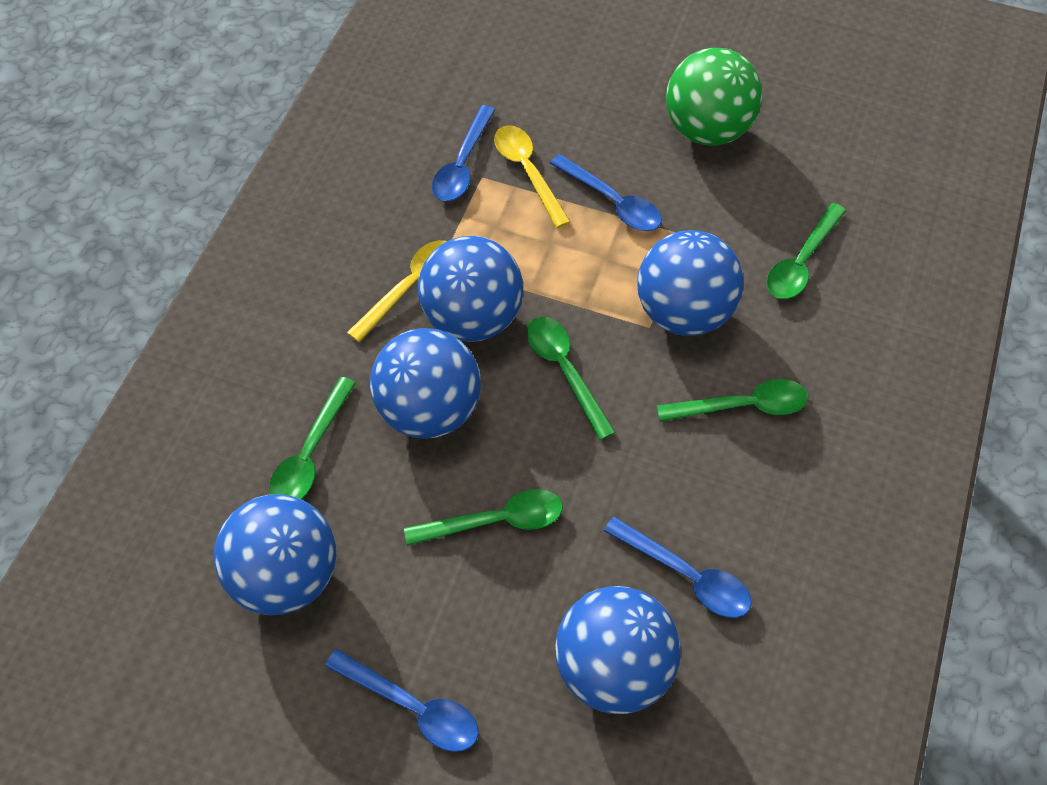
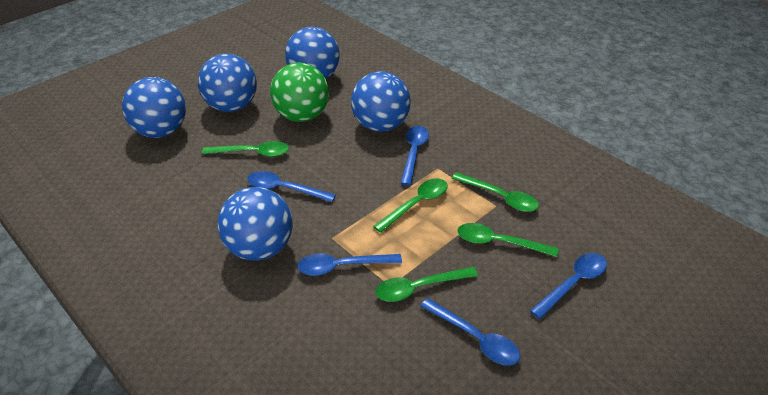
blue spoon: 4 -> 5
yellow spoon: 2 -> 0

